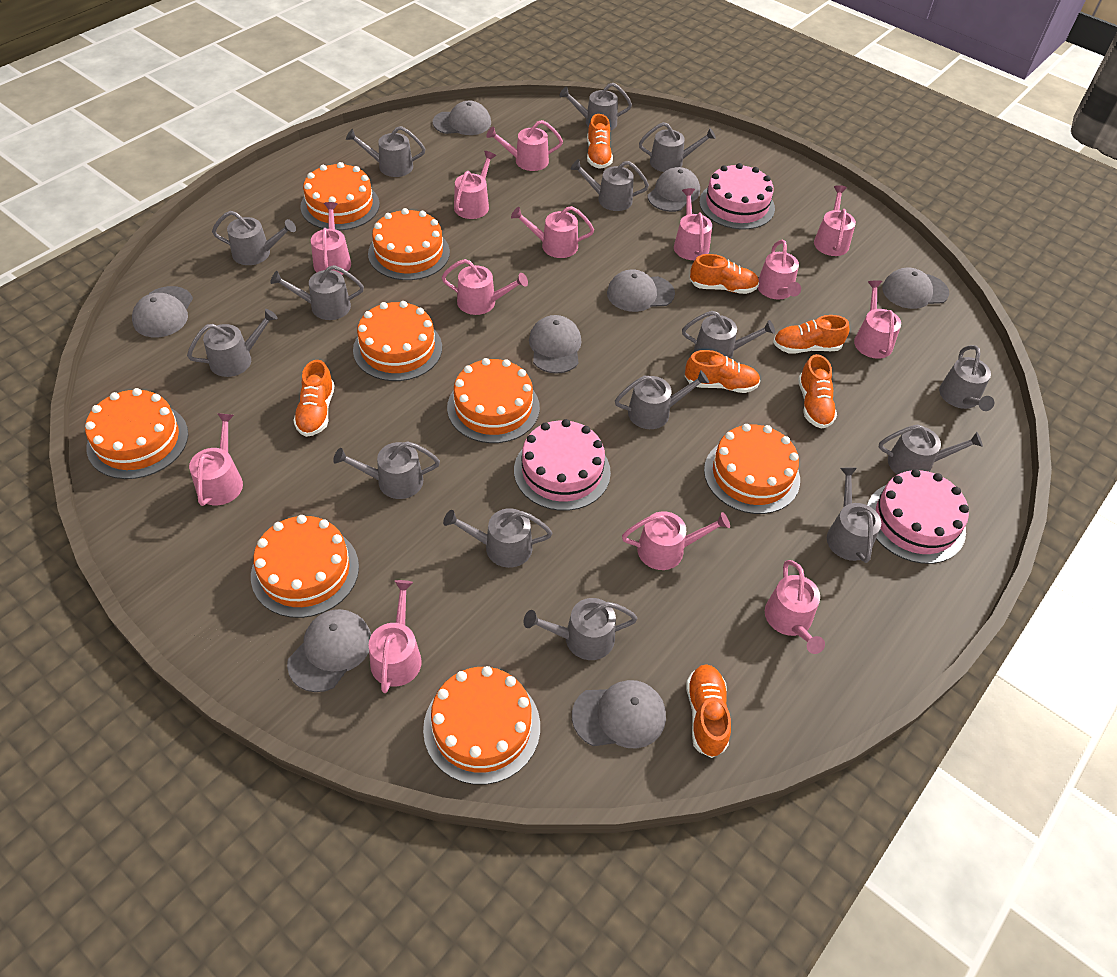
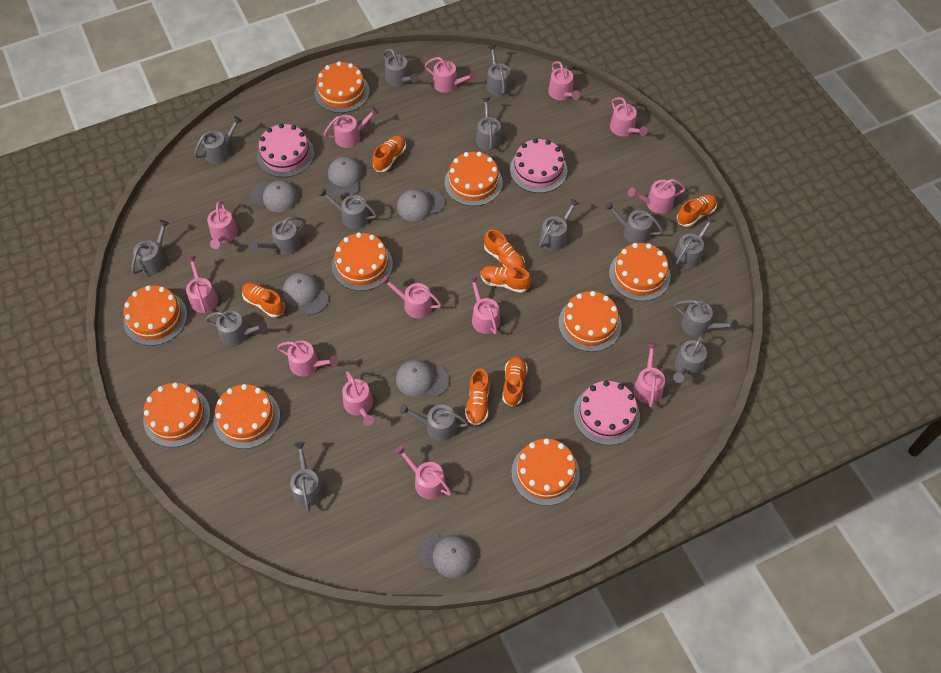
grey cap: 8 -> 6
orange cake: 8 -> 9

